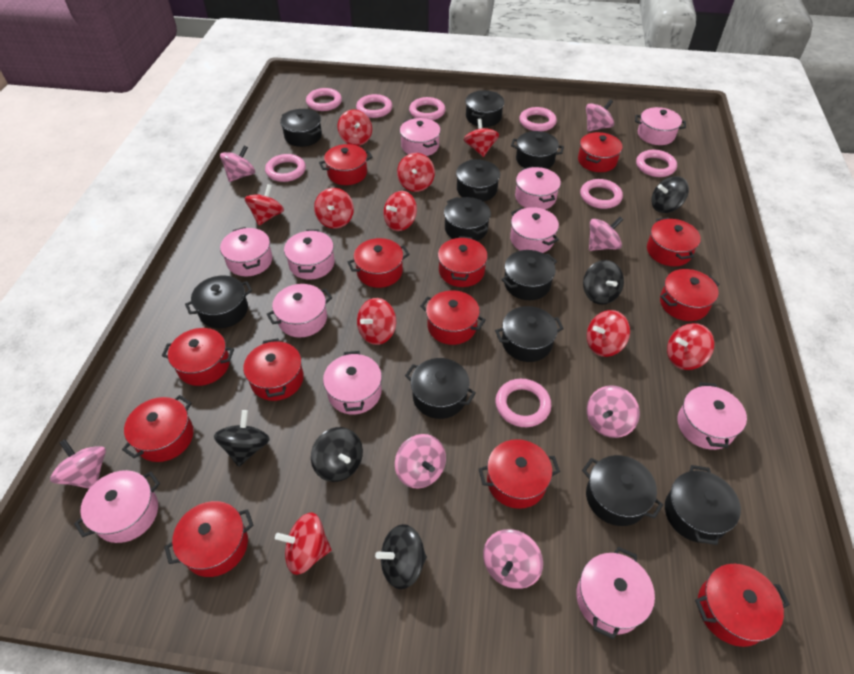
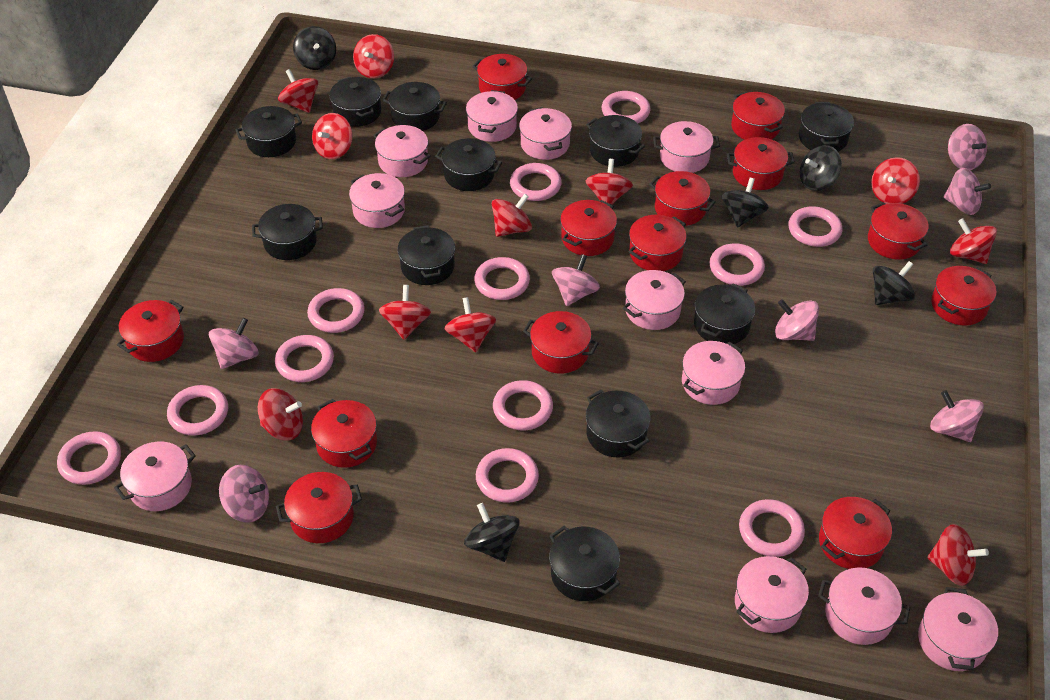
pink ring: 8 -> 12
red spinning top: 10 -> 11

